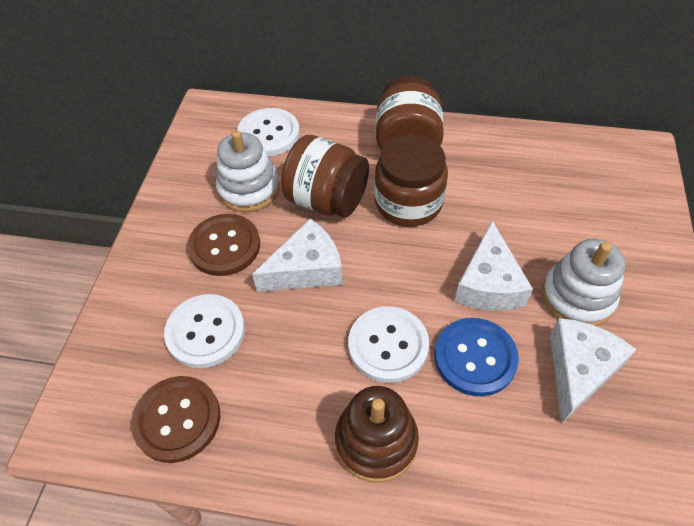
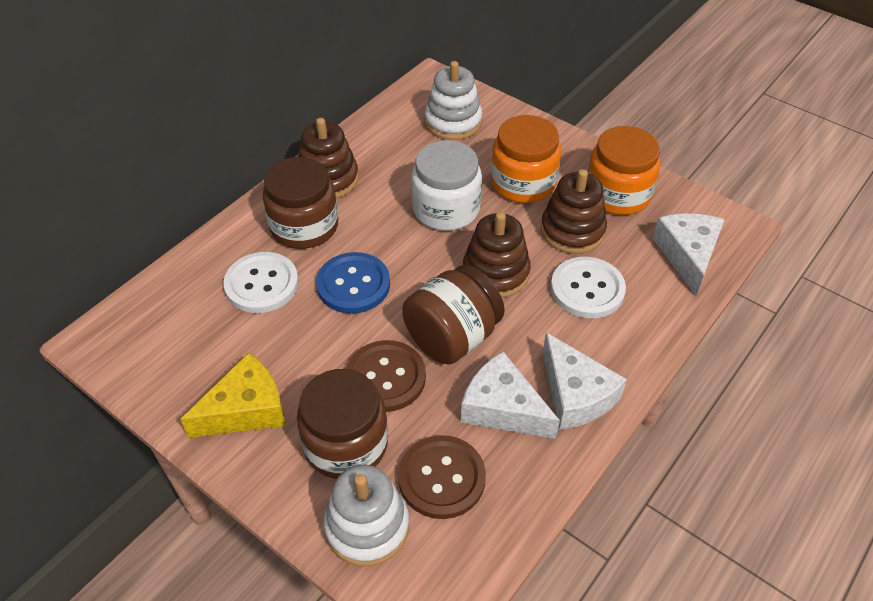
brown stacking toy: 1 -> 3
orange jar: 0 -> 2
white button: 3 -> 2
white jar: 0 -> 1
yellow cheese: 0 -> 1

